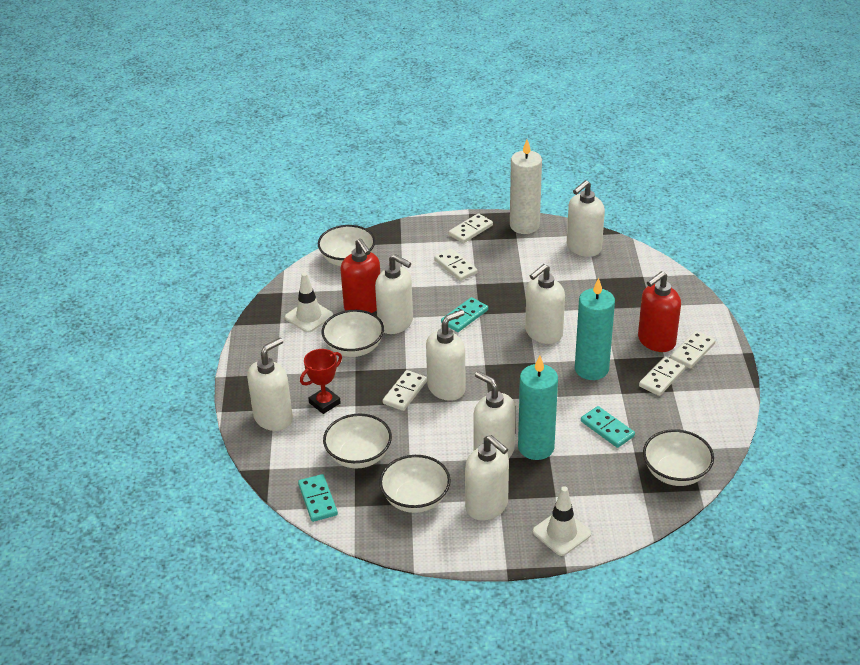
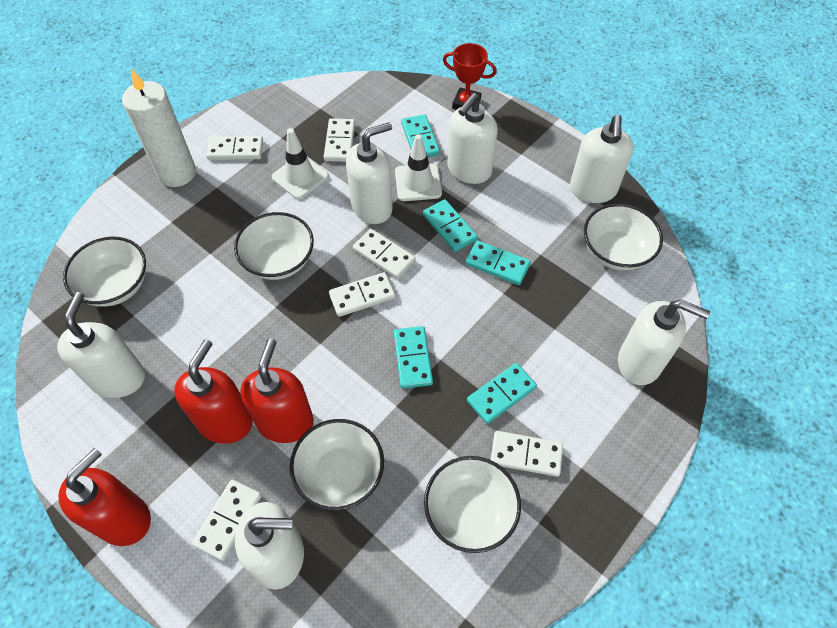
red soap dispenser: 2 -> 3
turquoise candle: 2 -> 0
turquoise domino: 3 -> 5
white domino: 5 -> 6
white soap dispenser: 7 -> 6

